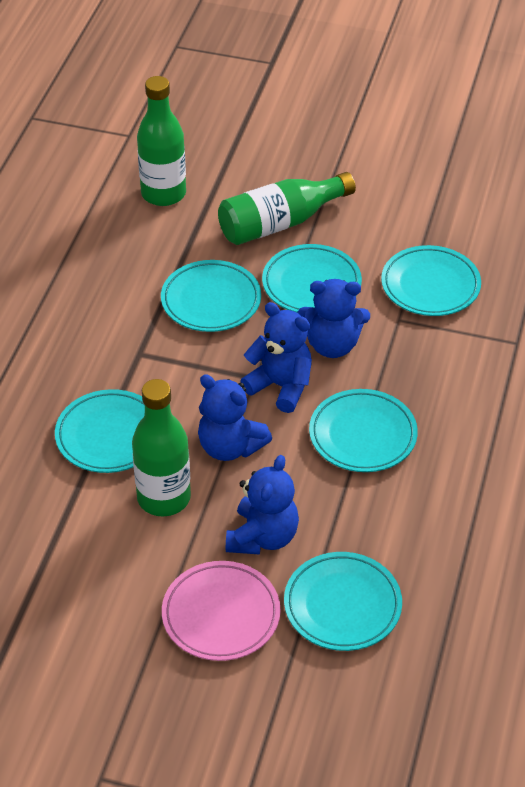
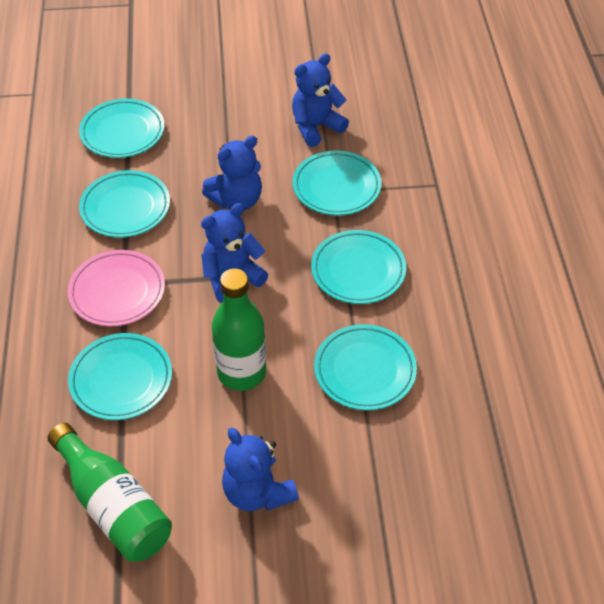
green bottle: 3 -> 2

